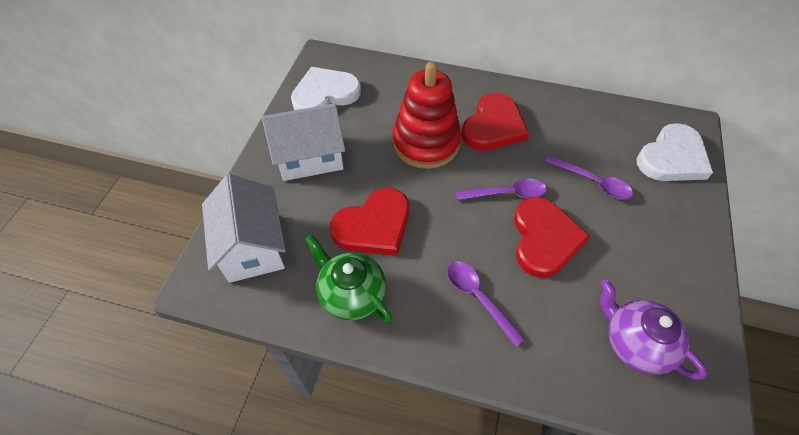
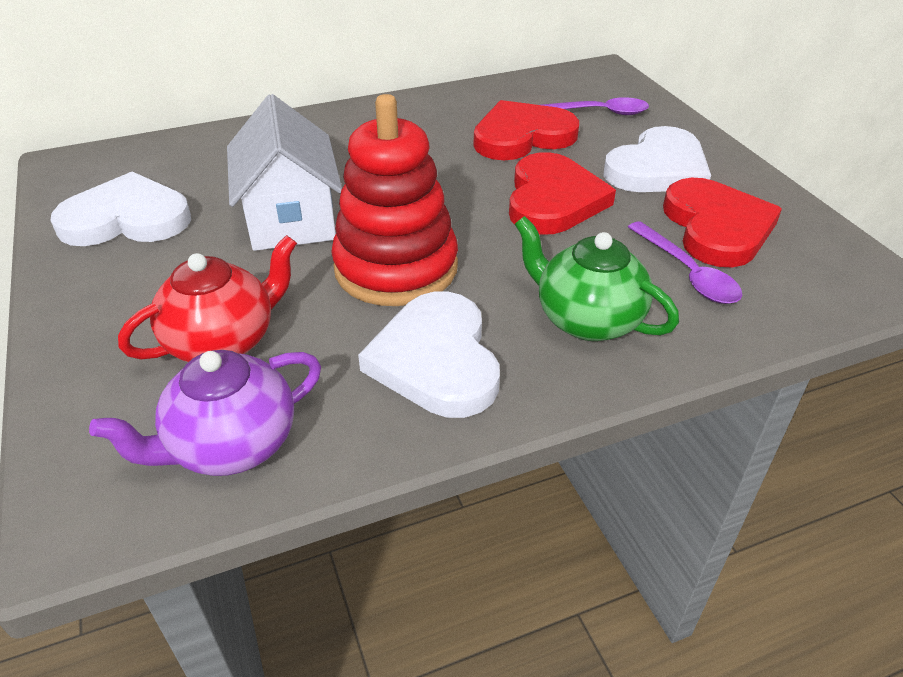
purple spoon: 3 -> 2
red teapot: 0 -> 1
white heart: 2 -> 3
white house: 2 -> 1

